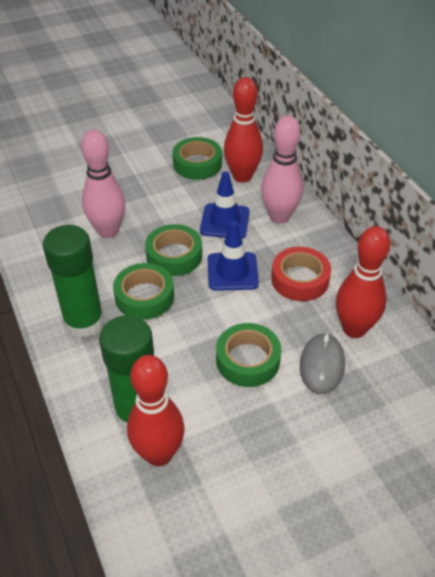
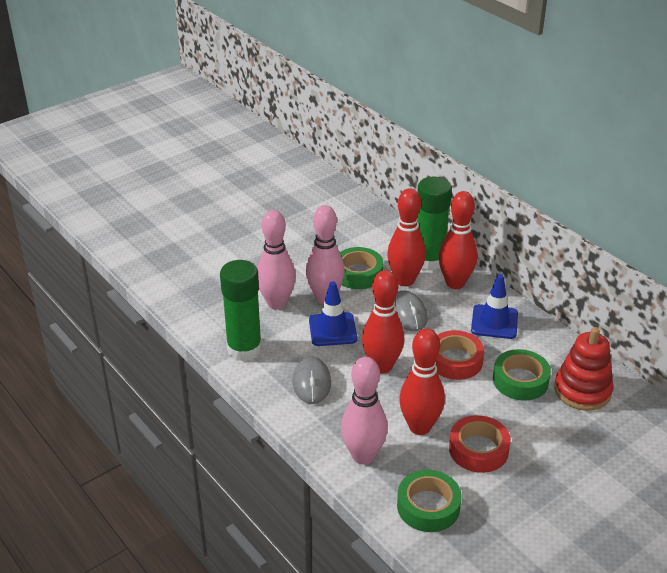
green tape: 4 -> 3
grey mouse: 1 -> 2
pink bowling pin: 2 -> 3
red bowling pin: 3 -> 4
red stacking toy: 0 -> 1
red tape: 1 -> 2

